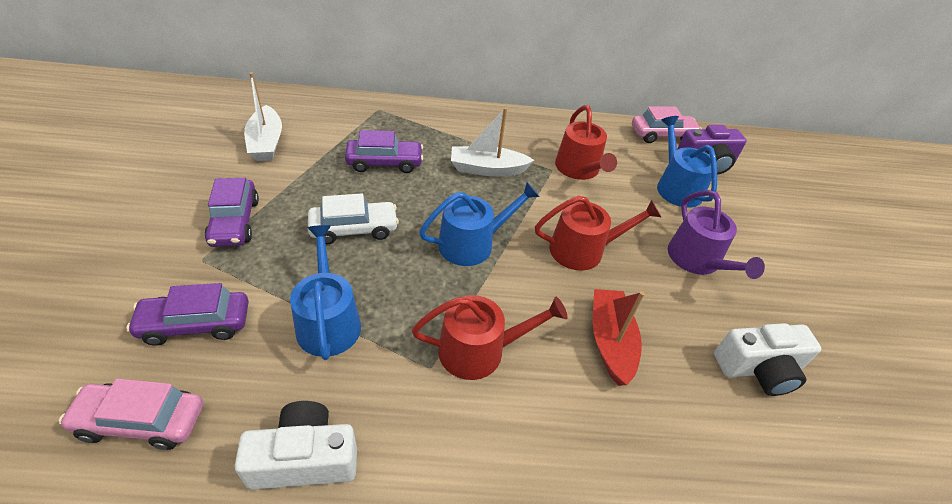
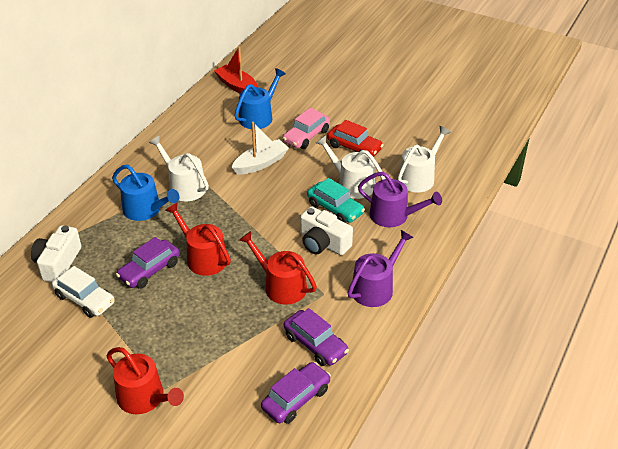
blue watering can: 3 -> 2
pink car: 2 -> 1
purple camera: 1 -> 0
purple watering can: 1 -> 2
red car: 0 -> 1
turquoise car: 0 -> 1
white boat: 2 -> 1
white watering can: 0 -> 3

